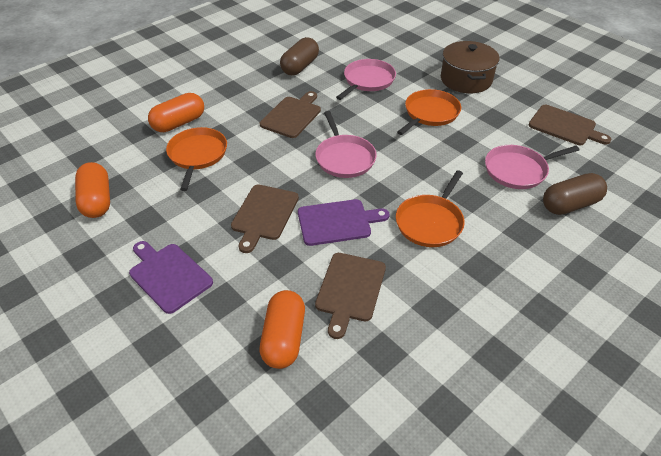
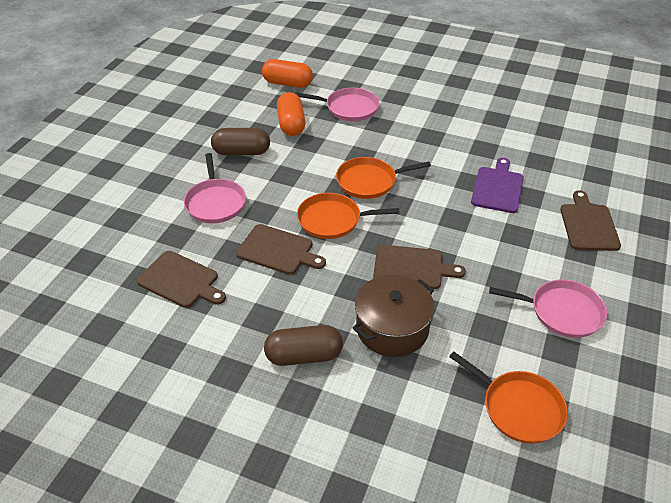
orange capsule: 3 -> 2
purple cutting board: 2 -> 1

